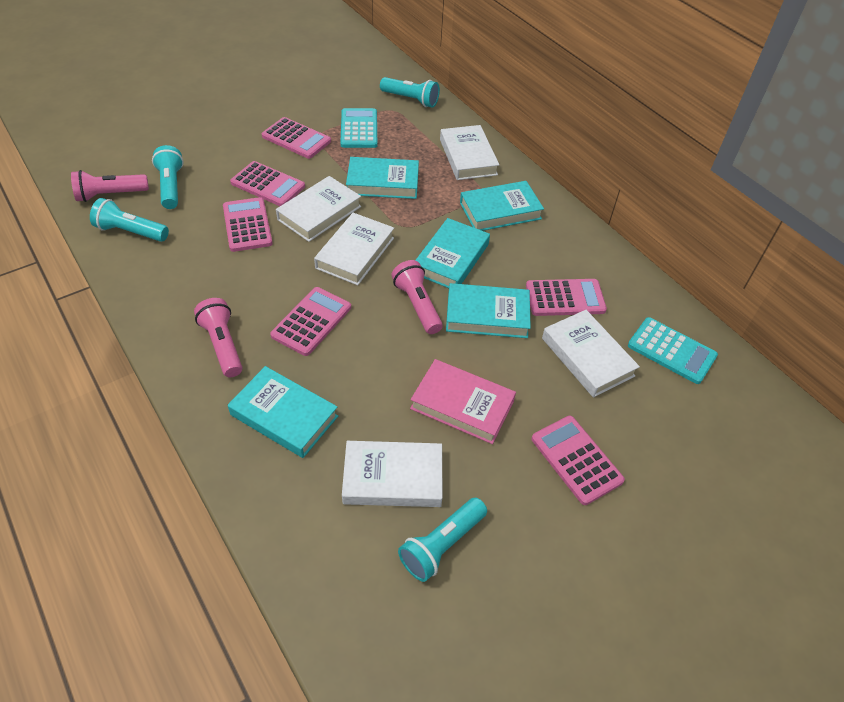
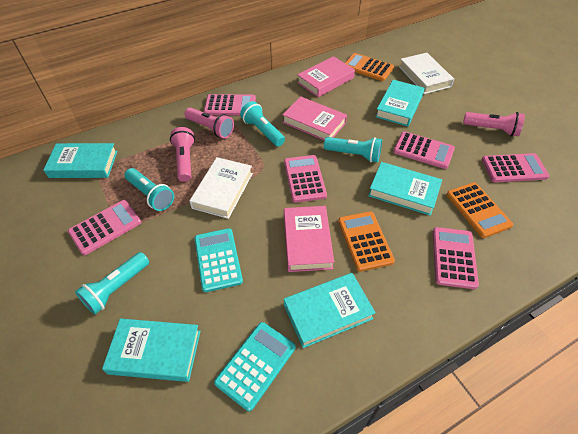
orange calculator: 0 -> 3
pink book: 1 -> 3
white book: 5 -> 2

